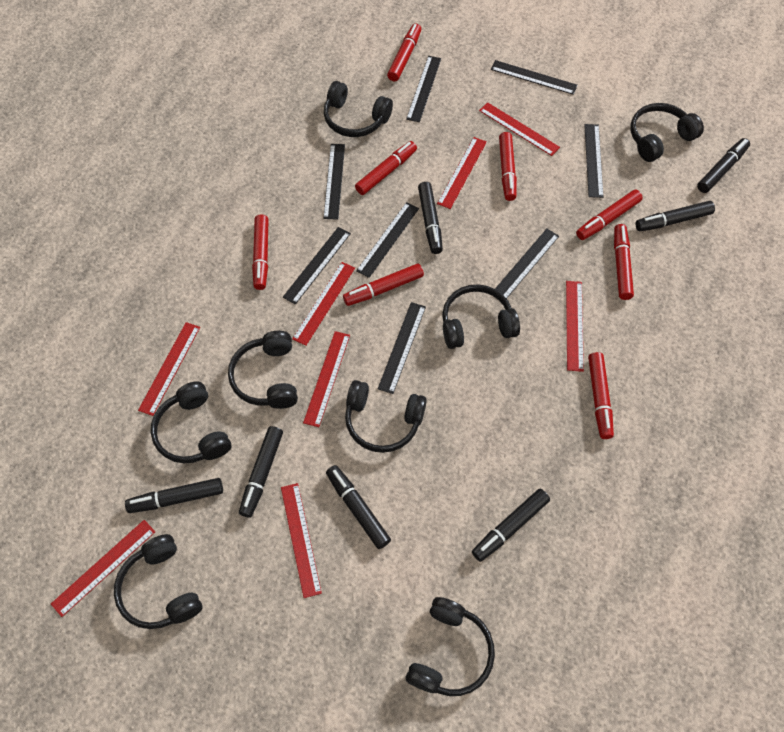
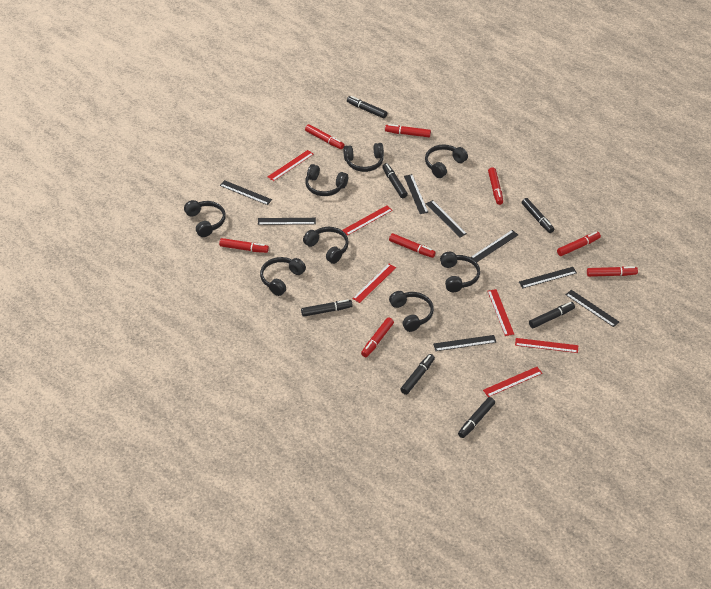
red ruler: 8 -> 6

